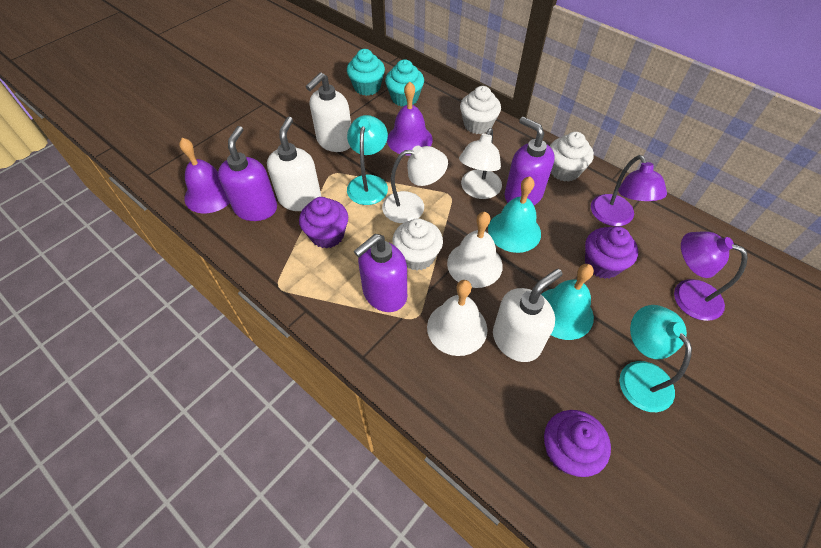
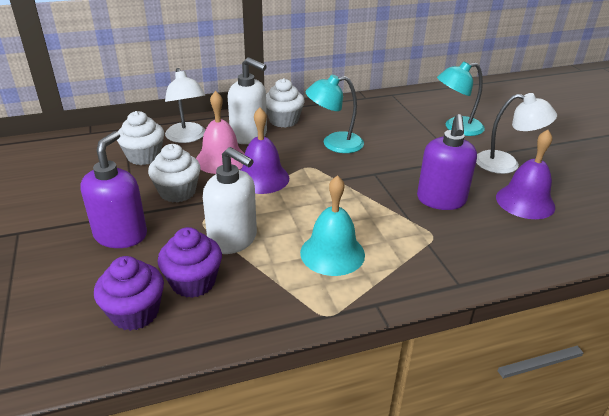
pink bell: 0 -> 1
purple cupcake: 3 -> 2
purple lamp: 2 -> 0
purple soap dispenser: 3 -> 2
turquoise bell: 2 -> 1
turquoise cupcake: 2 -> 0
white bell: 2 -> 0
white soap dispenser: 3 -> 2

